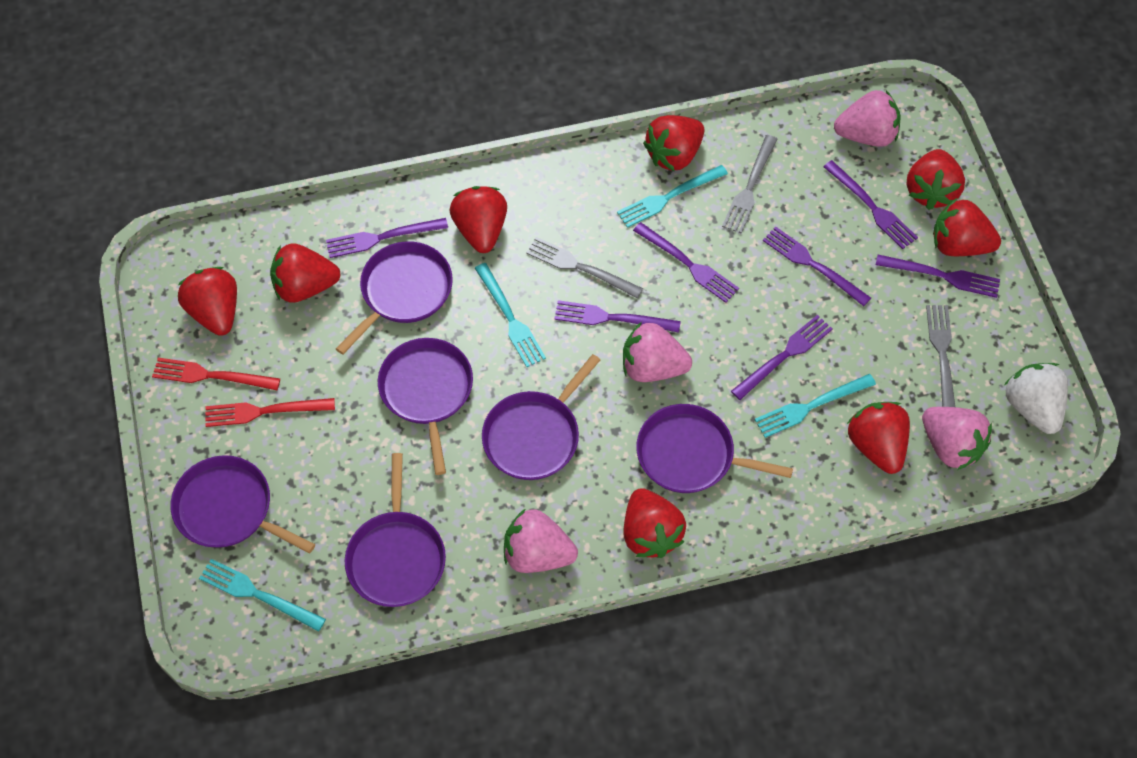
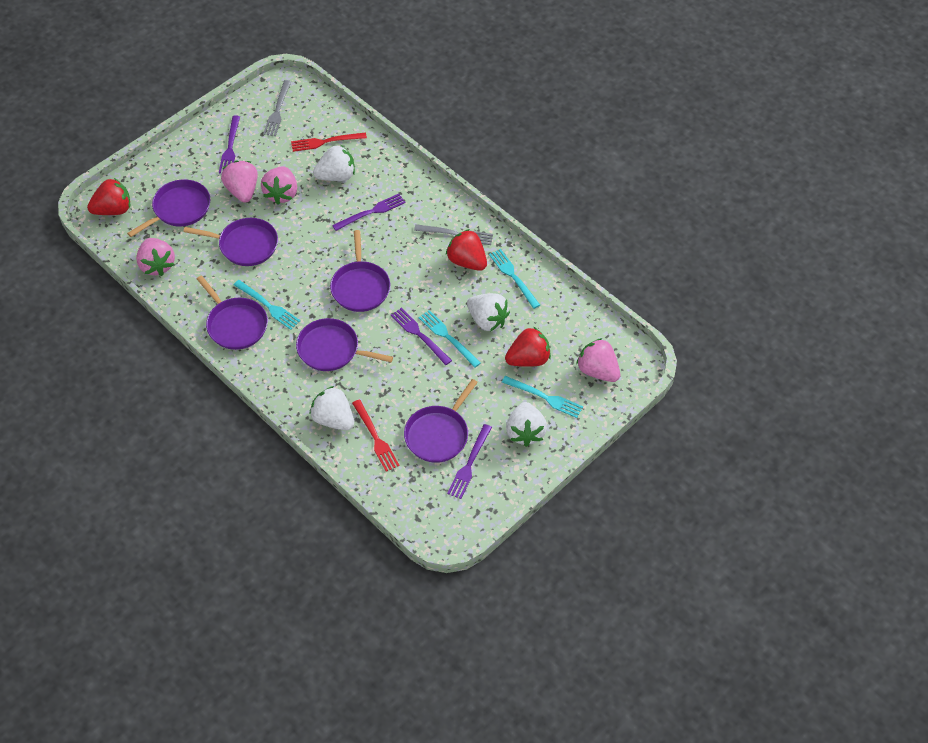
grey fork: 3 -> 2
purple fork: 7 -> 4
red strawberry: 8 -> 3
white strawberry: 1 -> 4

